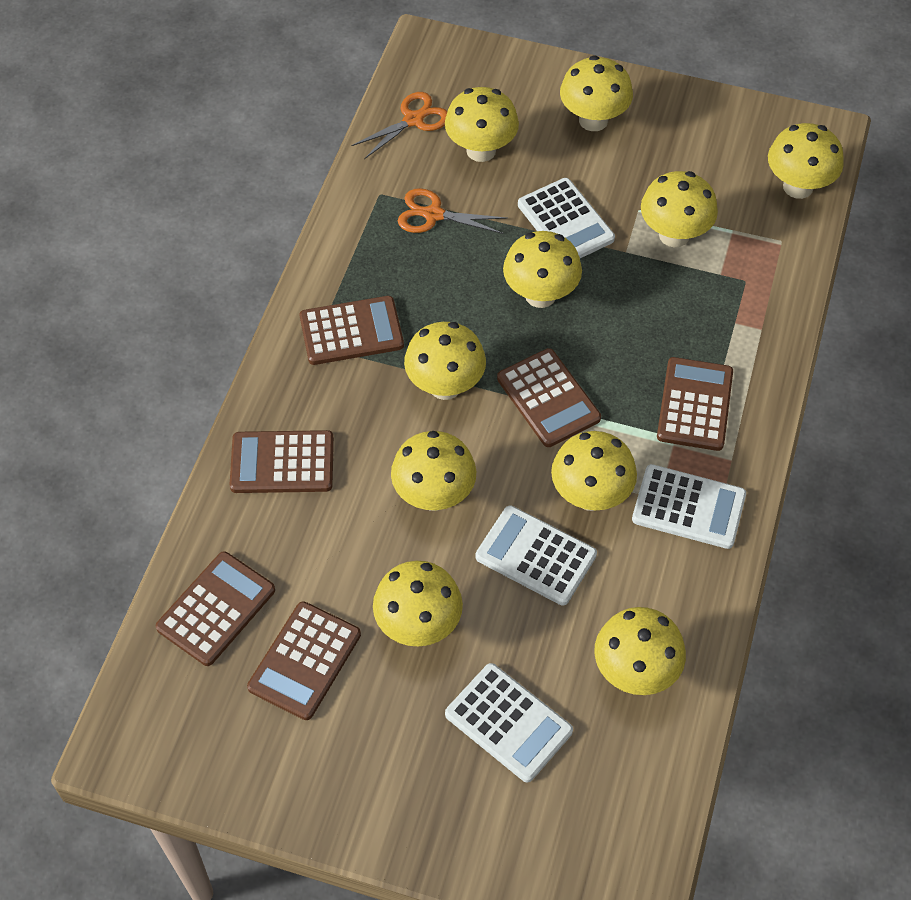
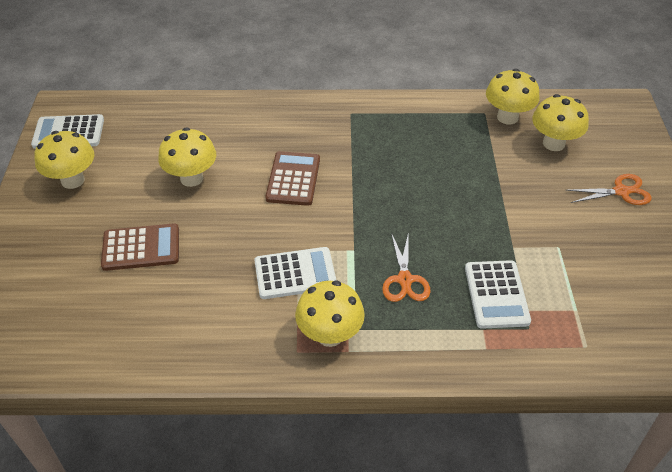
brown calculator: 6 -> 2
white calculator: 4 -> 3
yellow mushroom: 10 -> 5

